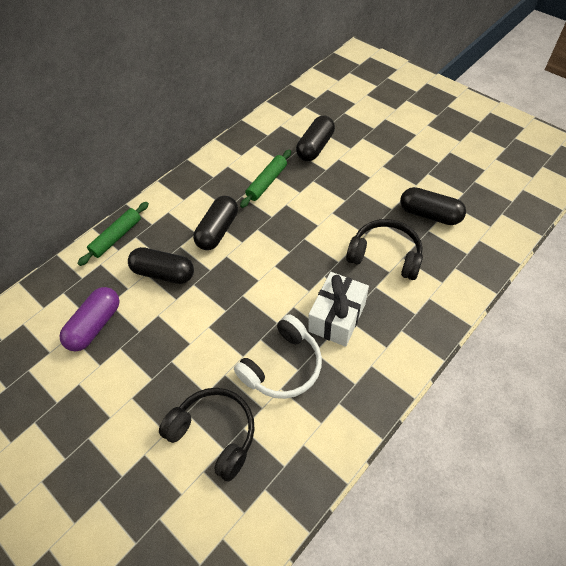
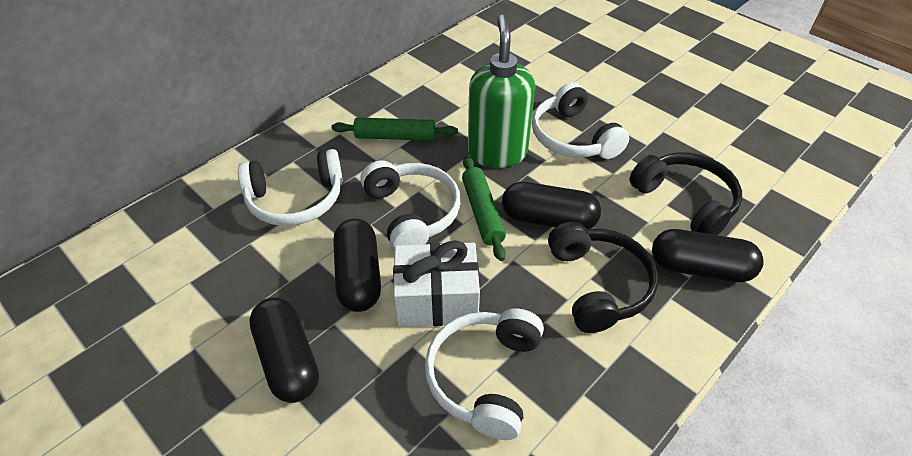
green soap dispenser: 0 -> 1
purple capsule: 1 -> 0
white headphones: 1 -> 4

